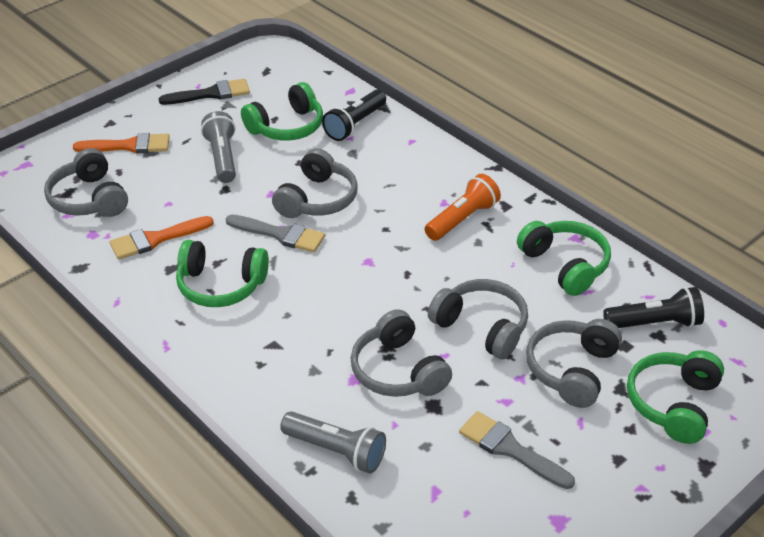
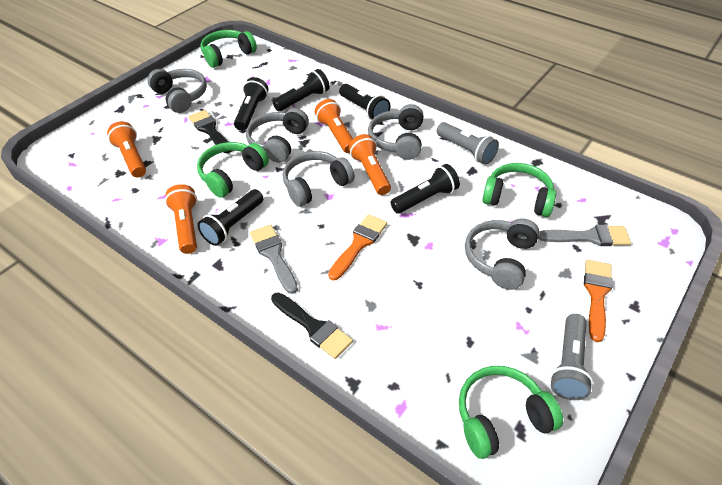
black brush: 1 -> 2
black flashlight: 2 -> 5
orange flashlight: 1 -> 4

